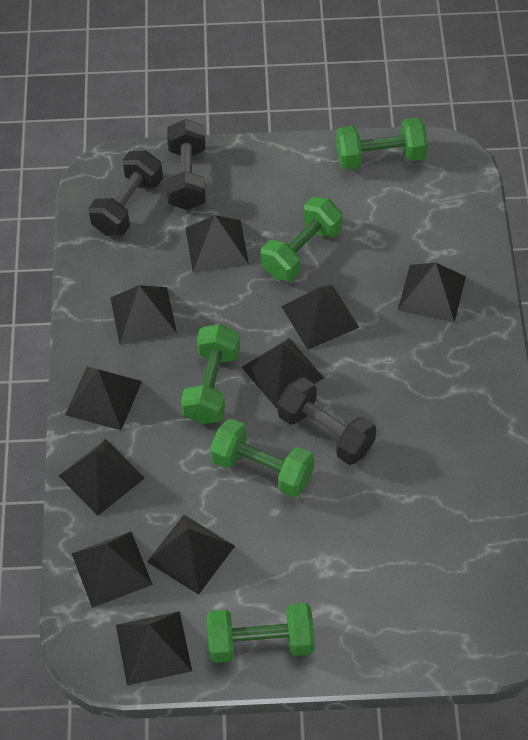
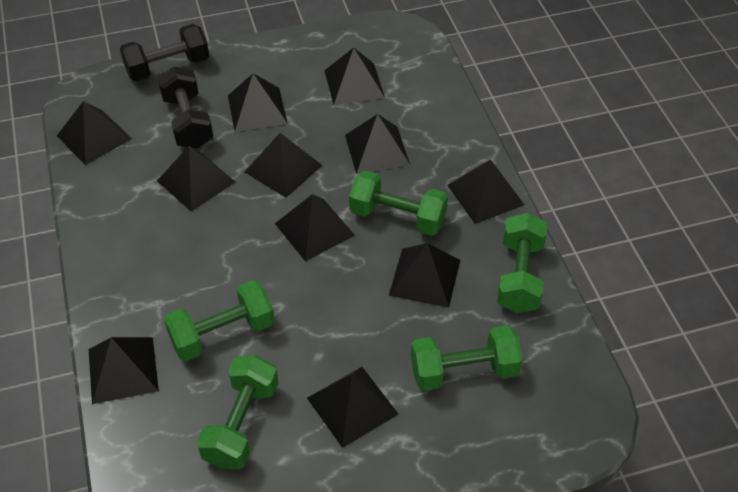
black dumbbell: 3 -> 2
black pyramid: 10 -> 11

